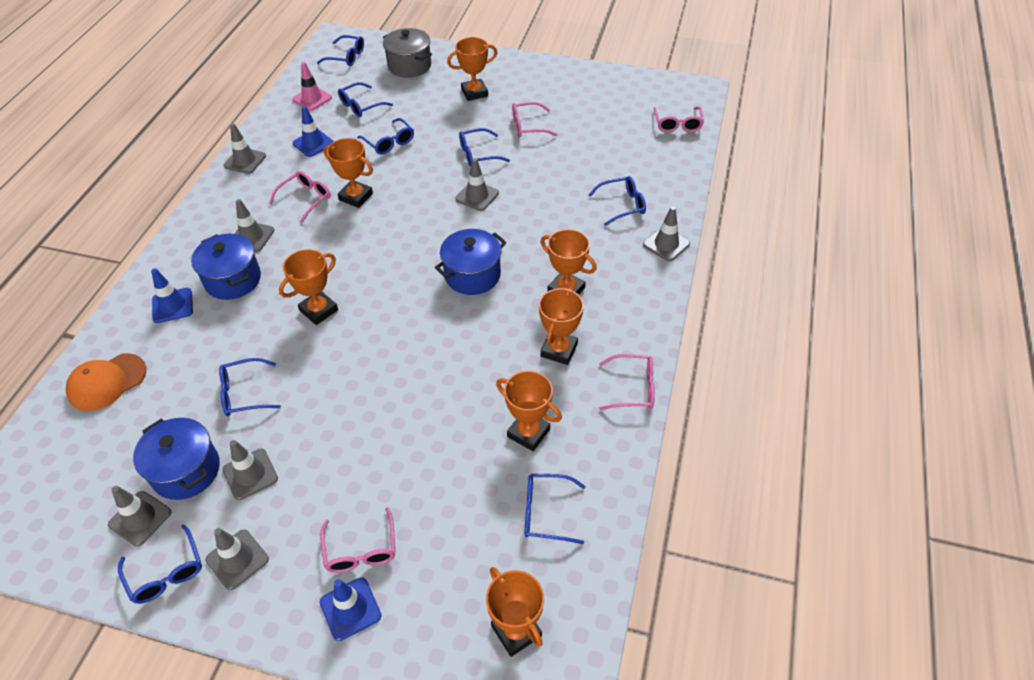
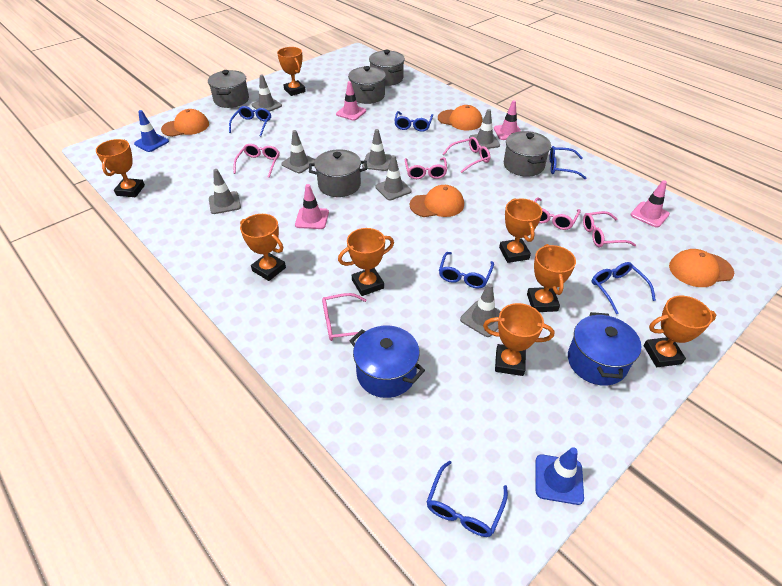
blue glasses: 8 -> 6
blue pot: 3 -> 2
blue traffic cone: 3 -> 2
grey pot: 1 -> 5
orange cap: 1 -> 4
orange trophy: 7 -> 8
pink glasses: 5 -> 6
pink traffic cone: 1 -> 4

